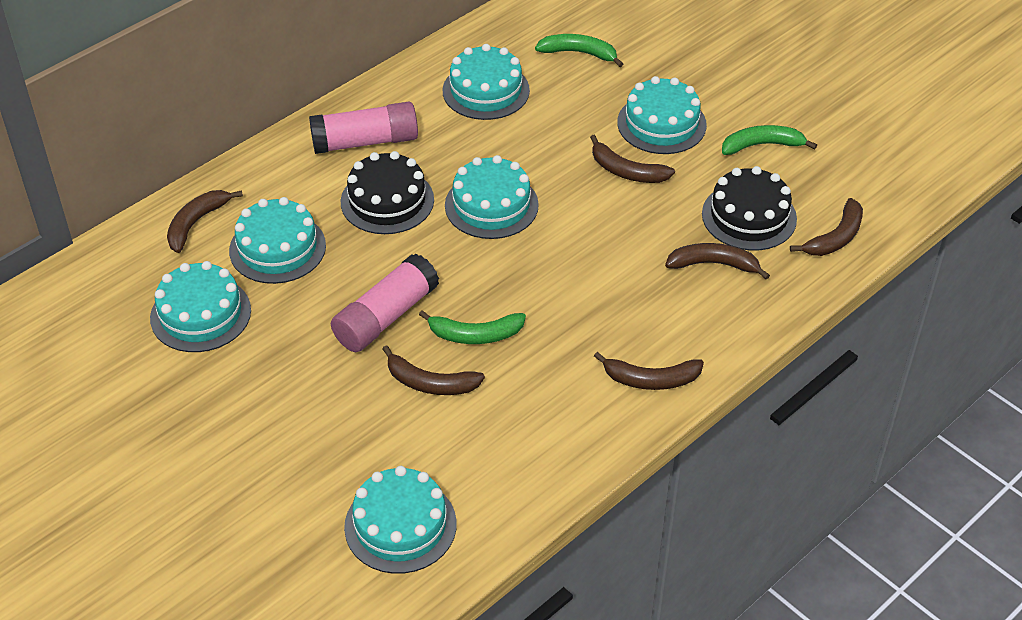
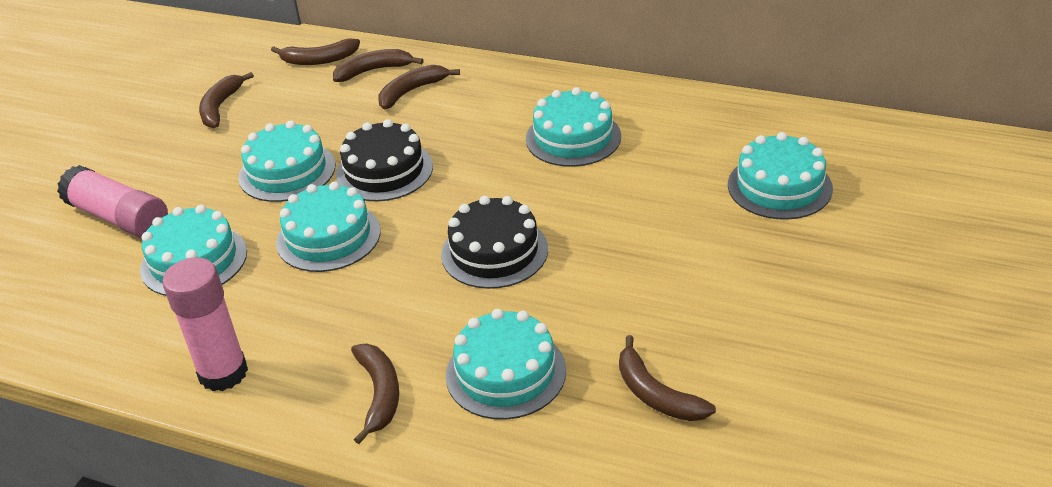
green banana: 3 -> 0

